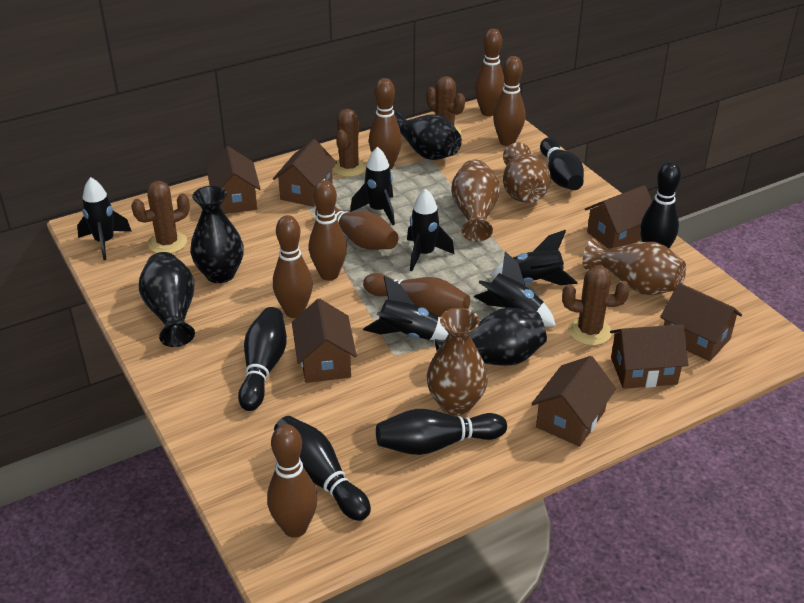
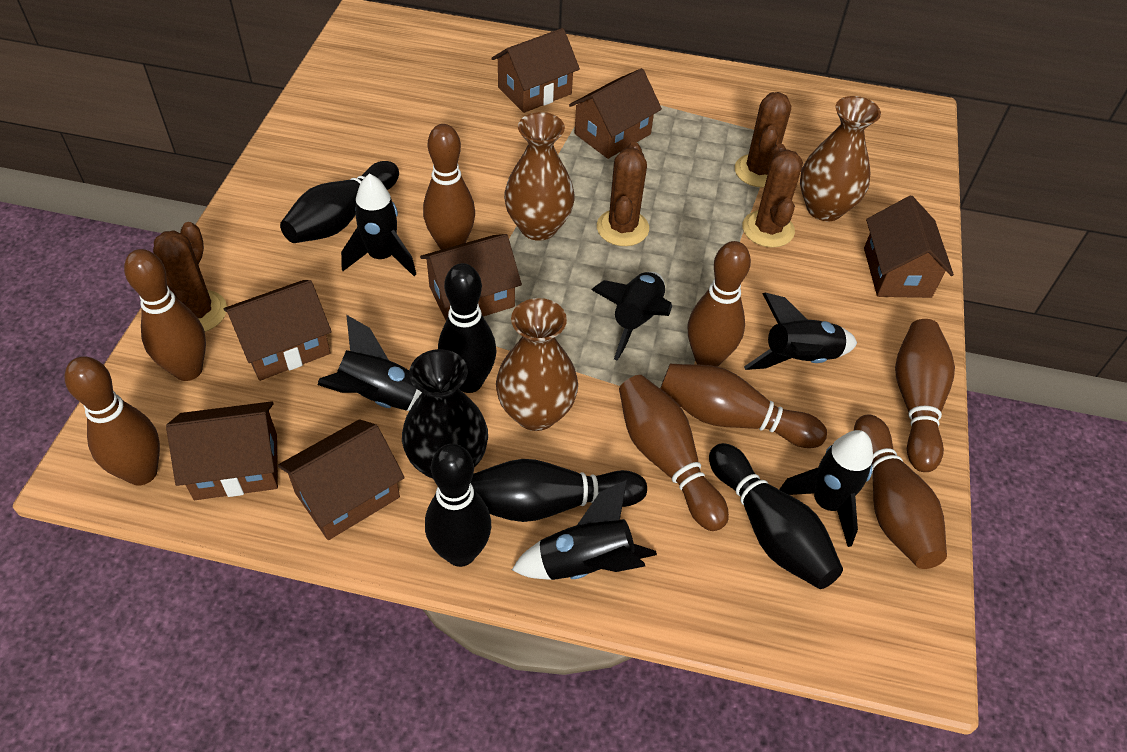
black vase: 4 -> 1
brown vase: 4 -> 3

